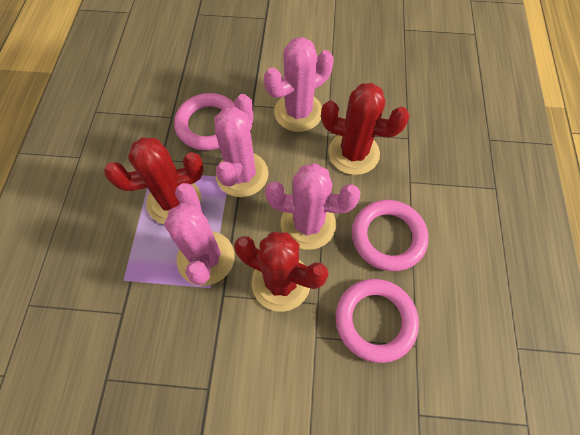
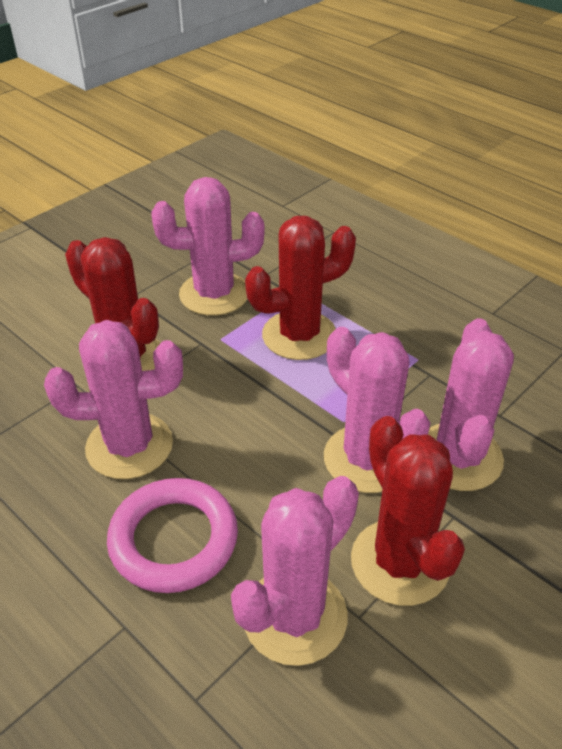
pink cactus: 4 -> 5
pink ring: 3 -> 1

